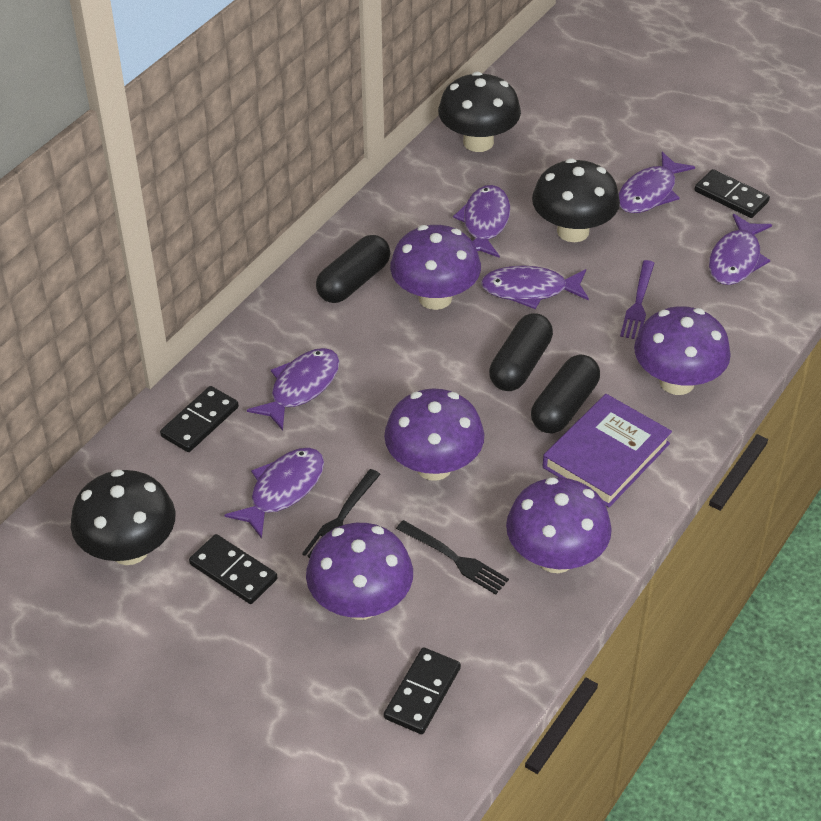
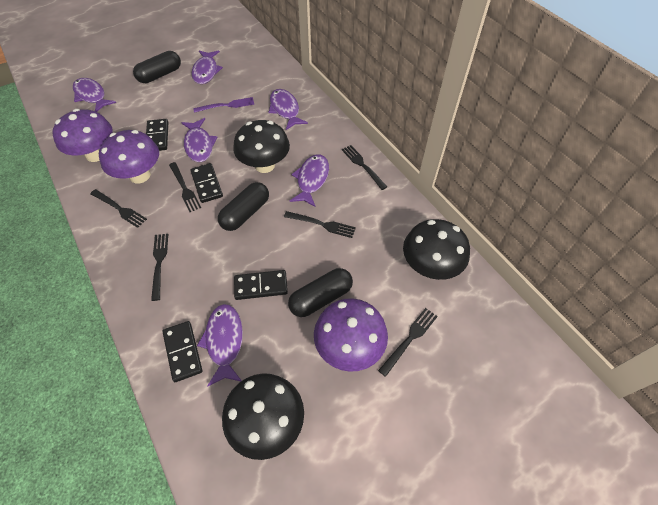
black fork: 2 -> 6
purple book: 1 -> 0
purple mushroom: 5 -> 3

